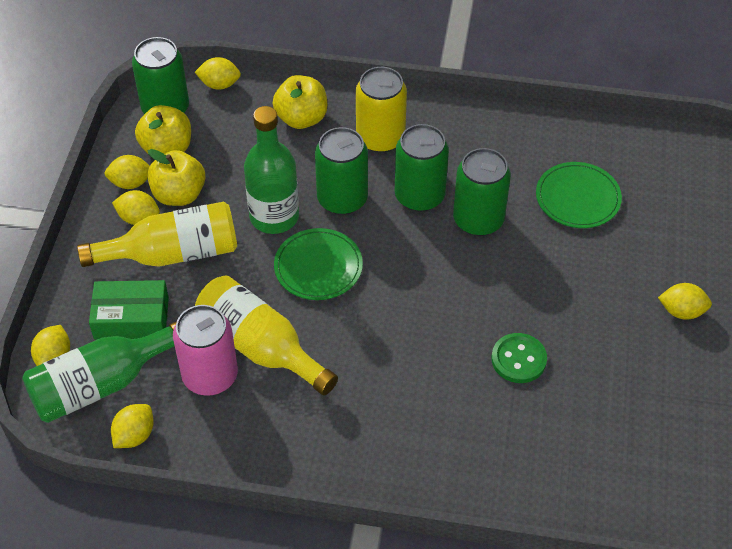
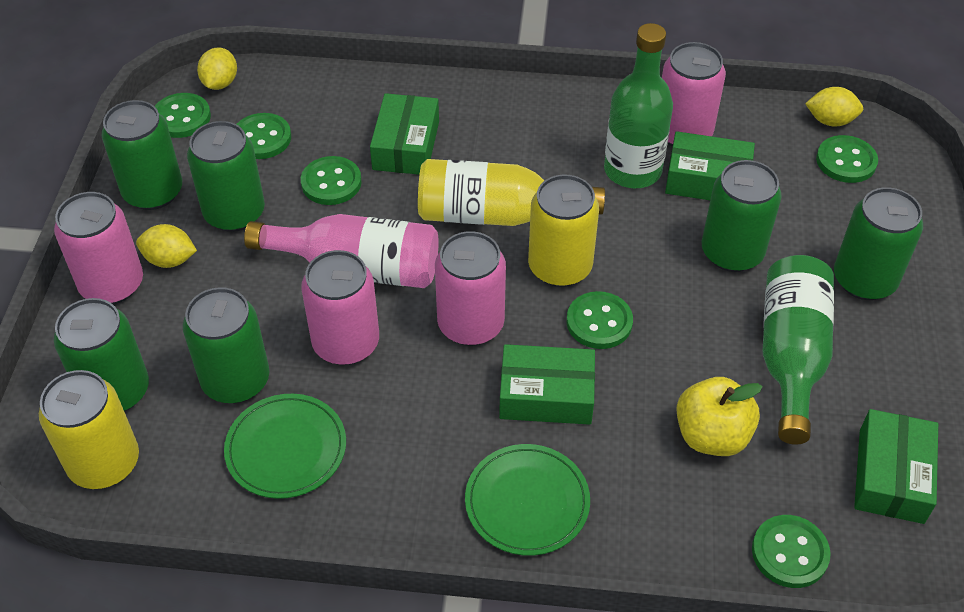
green box: 1 -> 4
green button: 1 -> 6
green can: 4 -> 6
pink bottle: 0 -> 1
pink can: 1 -> 4
yellow apple: 3 -> 1
yellow bottle: 2 -> 1
yellow can: 1 -> 2
yellow lemon: 6 -> 3

